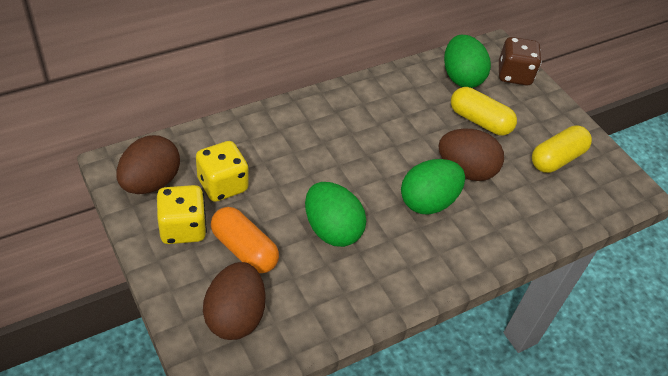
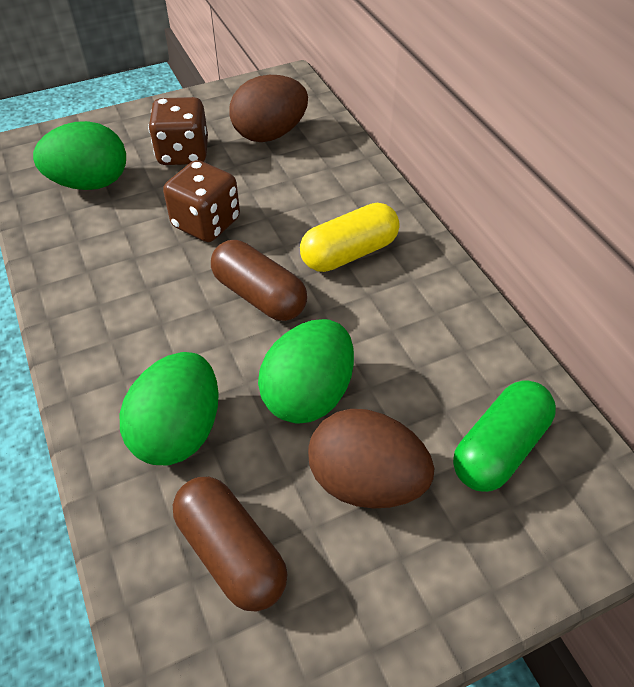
brown capsule: 0 -> 2
brown dice: 1 -> 2
brown egg: 3 -> 2
green capsule: 0 -> 1
orange capsule: 1 -> 0
yellow capsule: 2 -> 1
yellow dice: 2 -> 0

